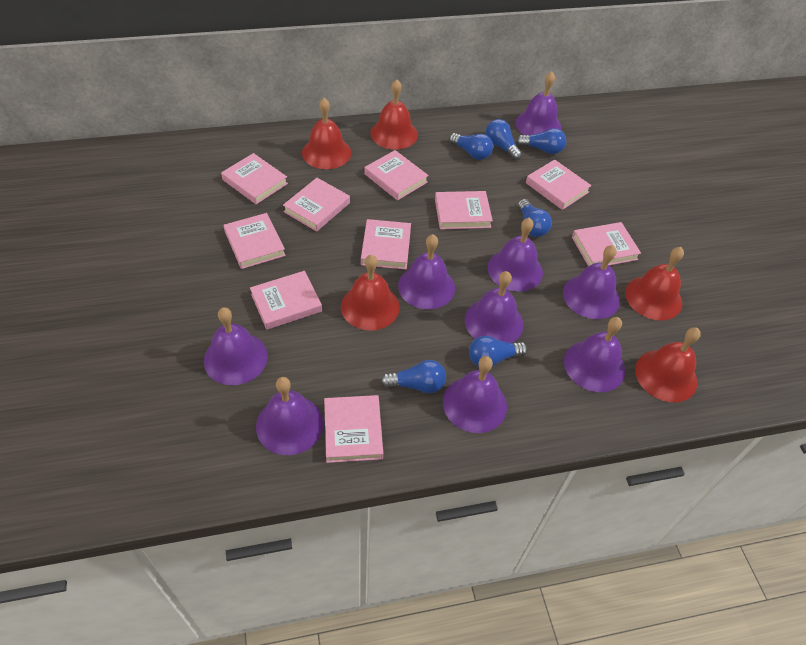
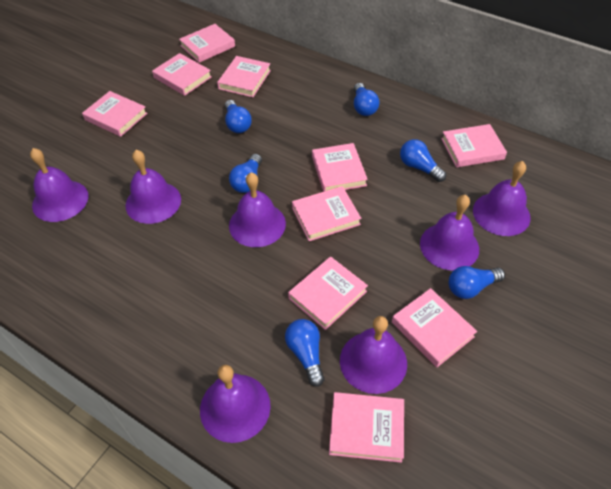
purple bell: 9 -> 7
red bell: 5 -> 0

